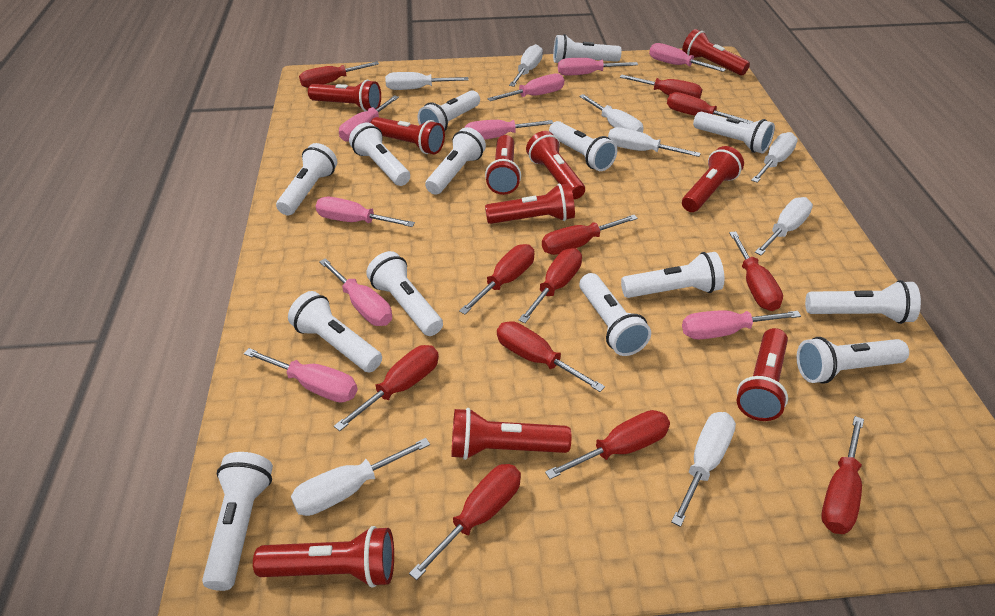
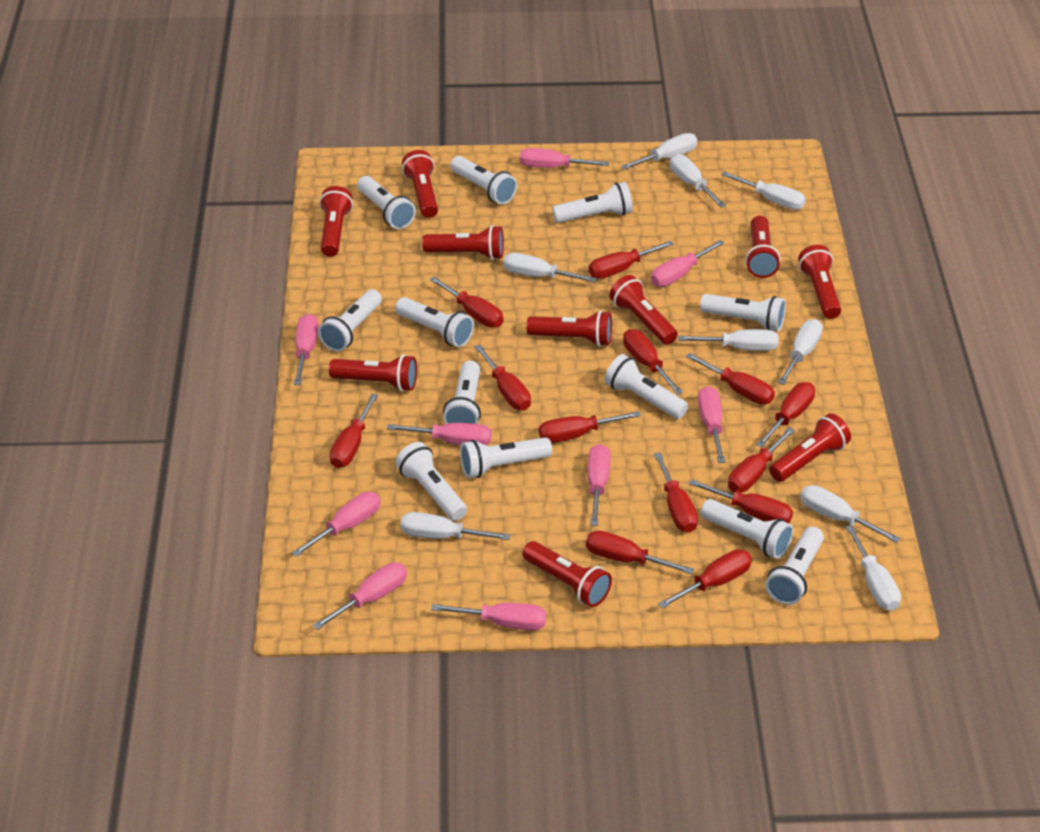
red screwdriver: 12 -> 13
white flashlight: 14 -> 12
white screwdriver: 8 -> 9

